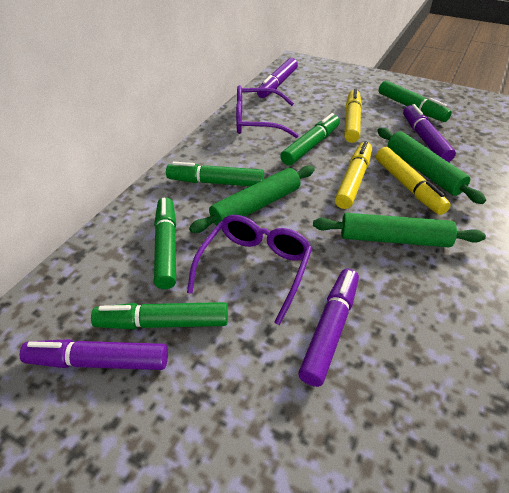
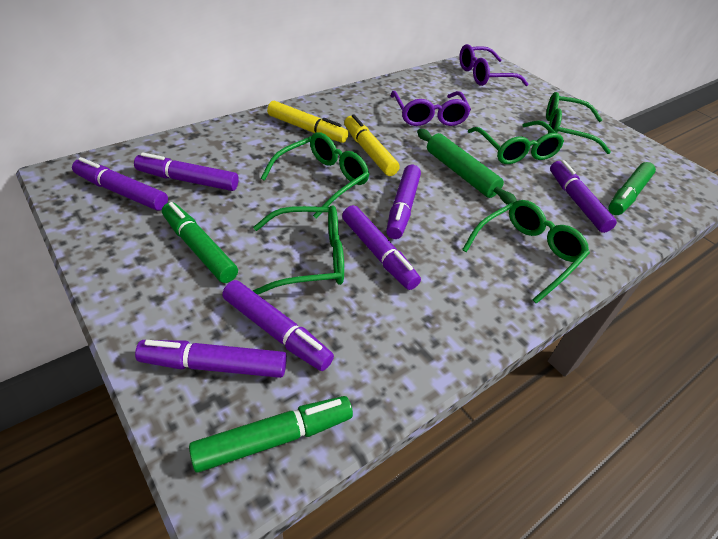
green glasses: 0 -> 5
green marker: 5 -> 3
green rolling pin: 3 -> 1
purple marker: 4 -> 7
yellow marker: 3 -> 2

